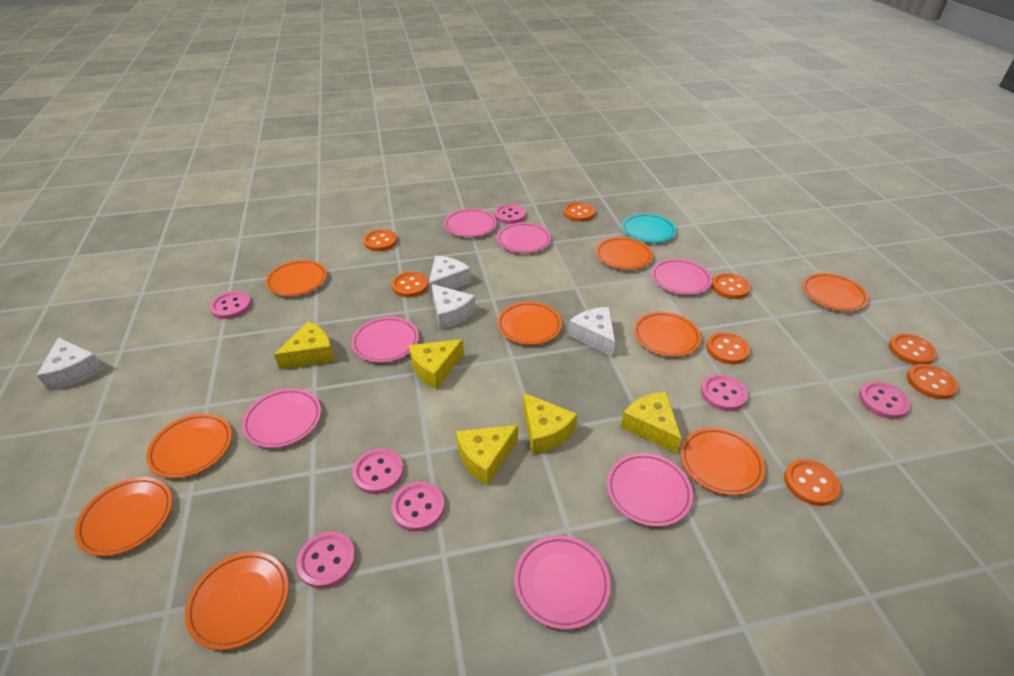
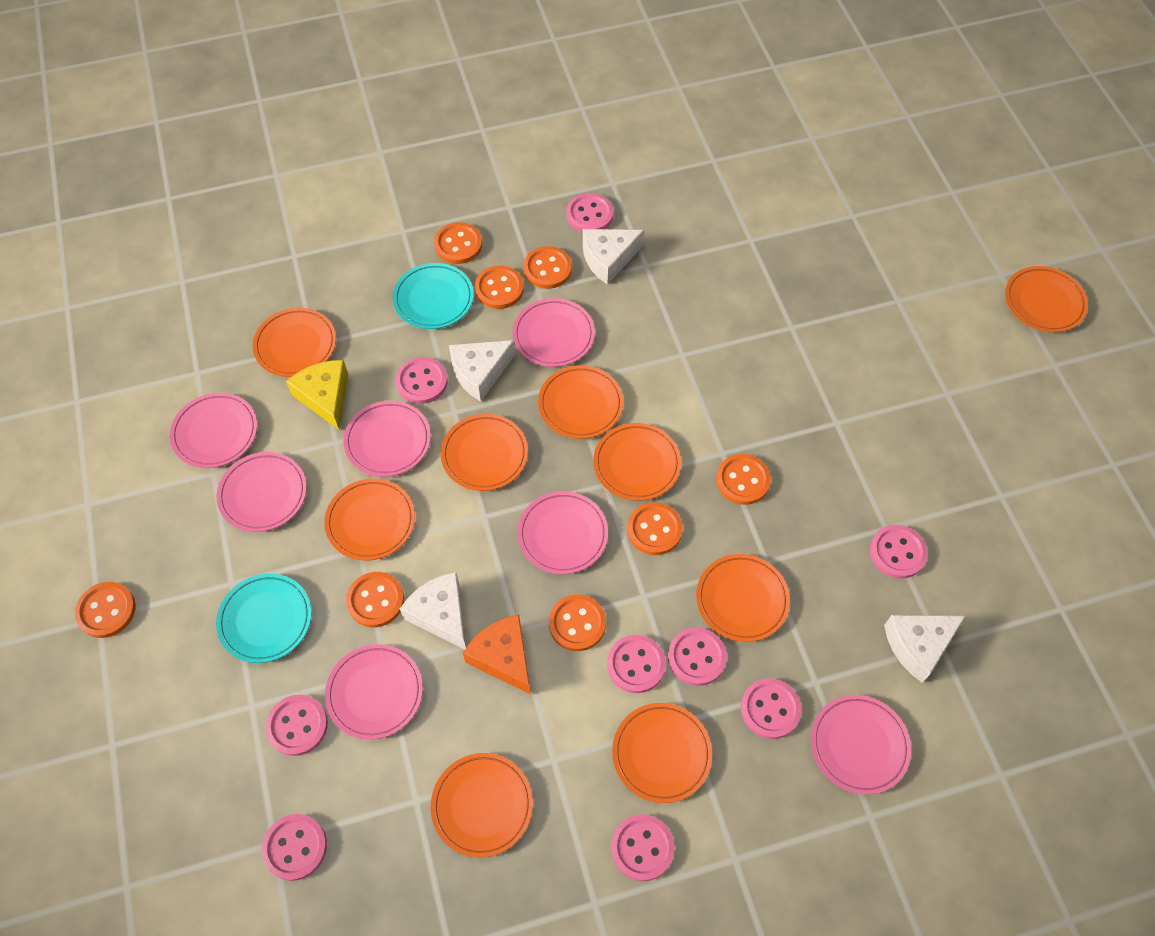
orange cheese: 0 -> 1
pink button: 7 -> 9
turquoise plate: 1 -> 2
yellow cheese: 5 -> 1

